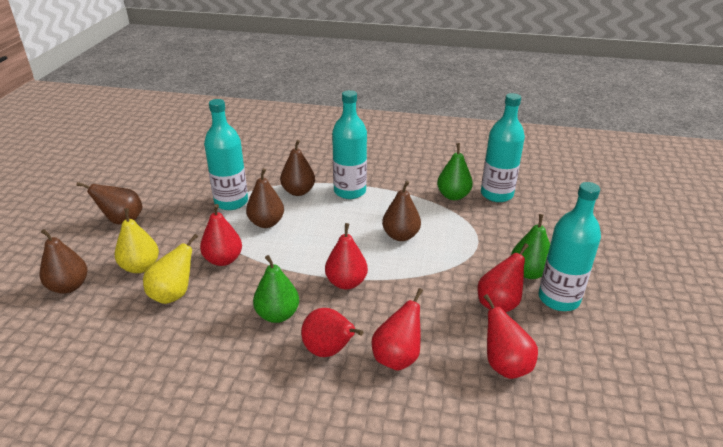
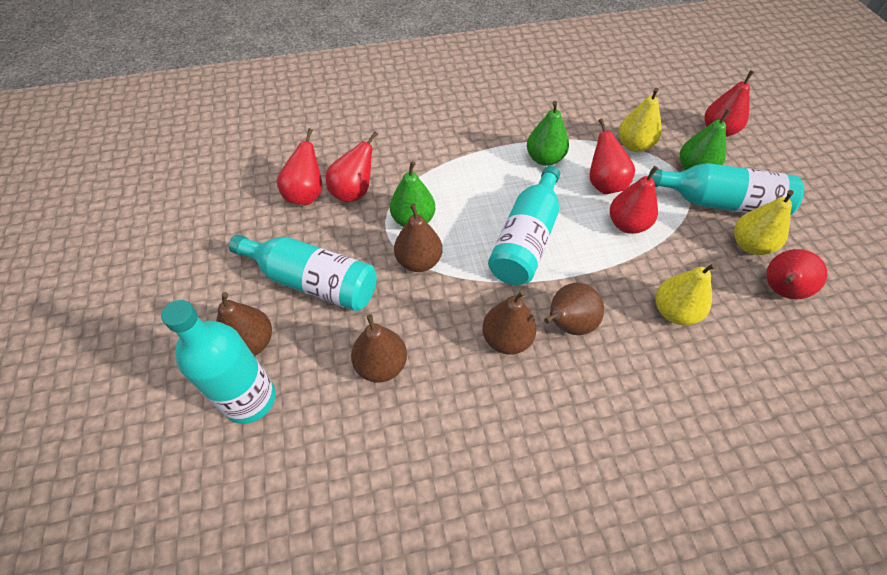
yellow pear: 2 -> 3

